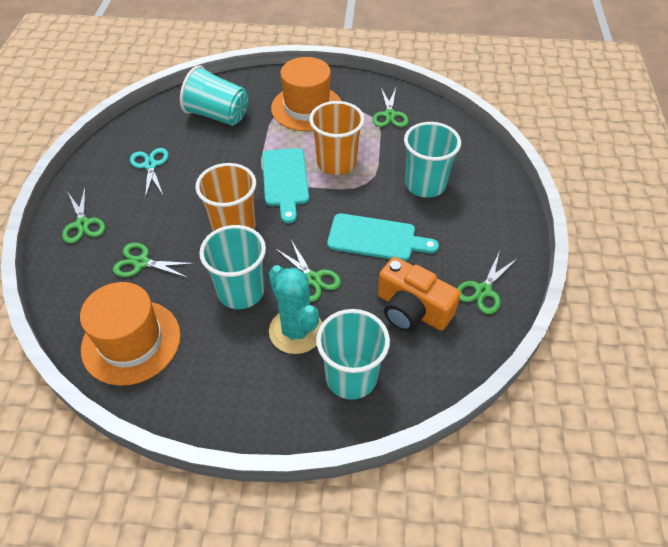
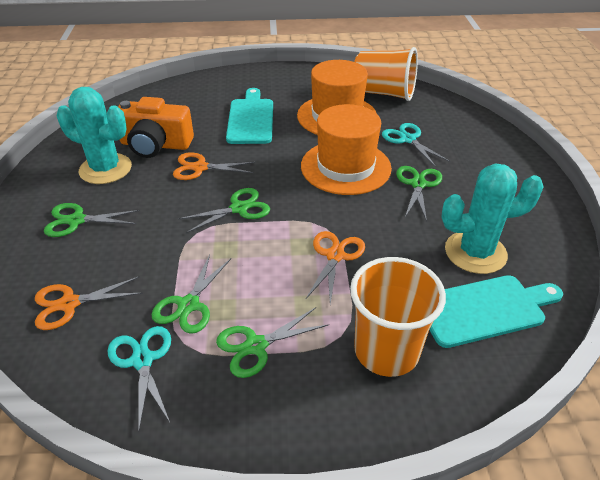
orange scissors: 0 -> 3
turquoise cactus: 1 -> 2
turquoise cup: 4 -> 0
turquoise scissors: 1 -> 2

